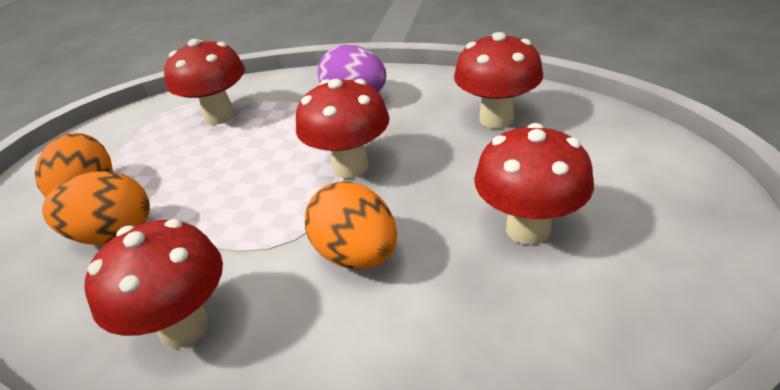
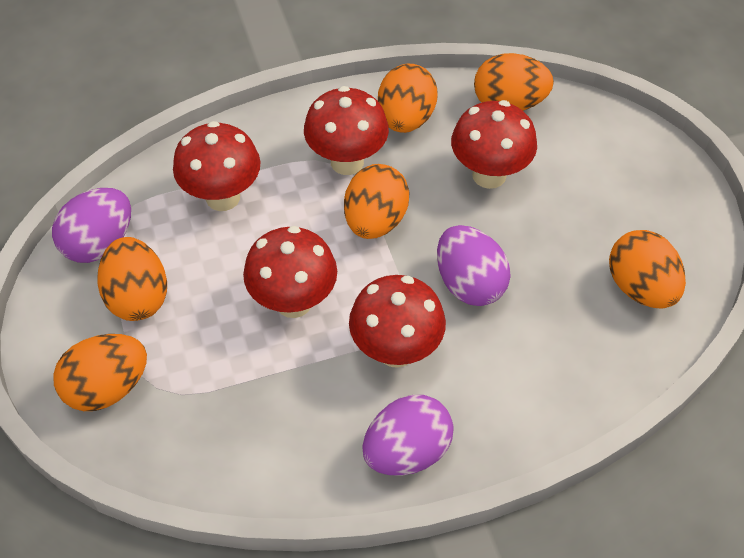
orange egg: 3 -> 6
purple egg: 1 -> 3

